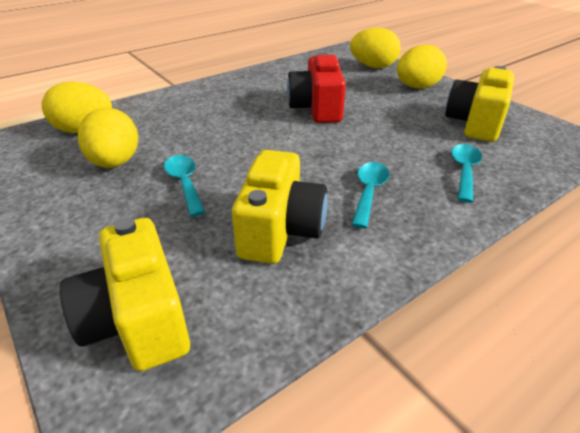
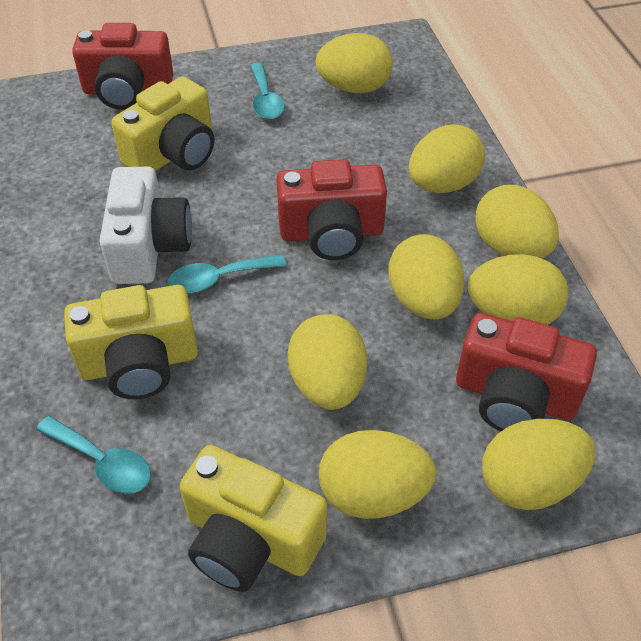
red camera: 1 -> 3
white camera: 0 -> 1
yellow egg: 4 -> 8

